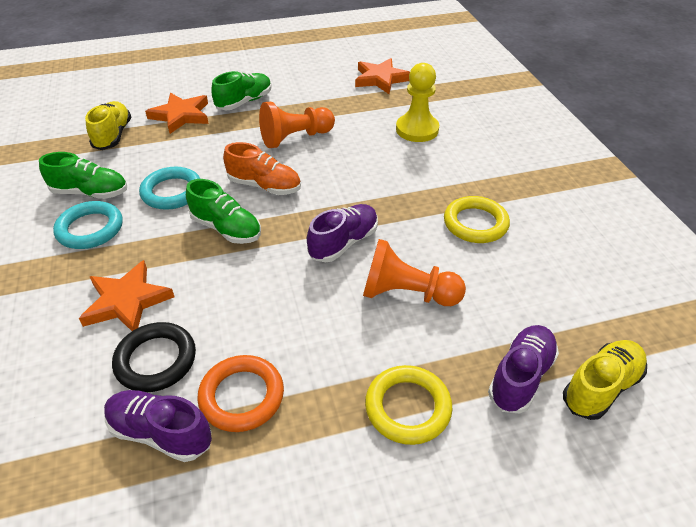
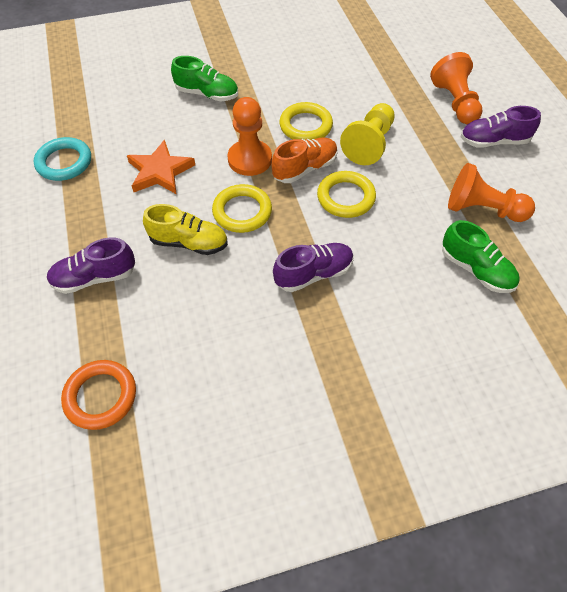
black ring: 1 -> 0
green shoe: 3 -> 2
orange pawn: 2 -> 3
orange star: 3 -> 1
turquoise ring: 2 -> 1
yellow ring: 2 -> 3
yellow shoe: 2 -> 1

